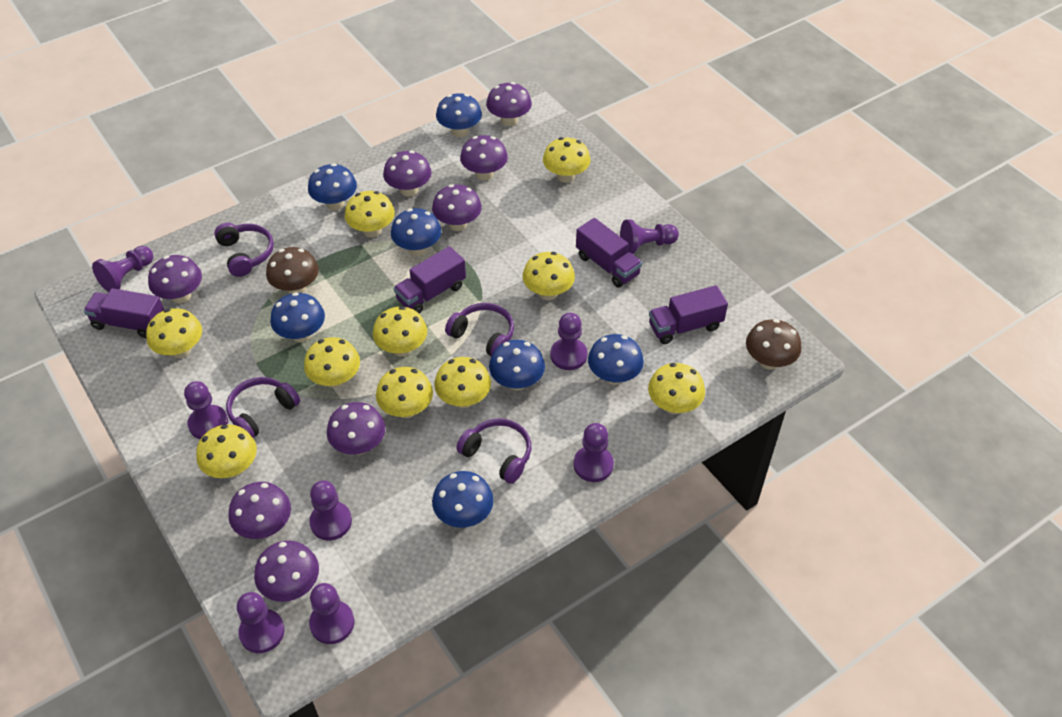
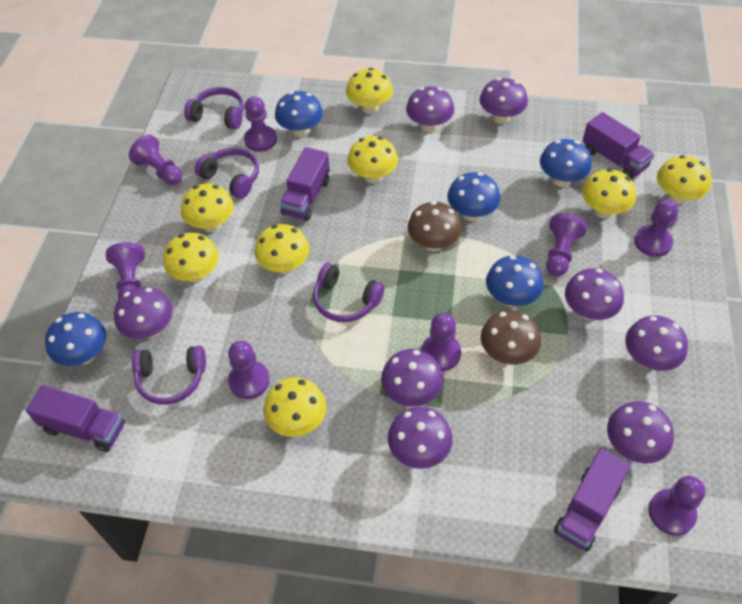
blue mushroom: 7 -> 5
yellow mushroom: 10 -> 8

